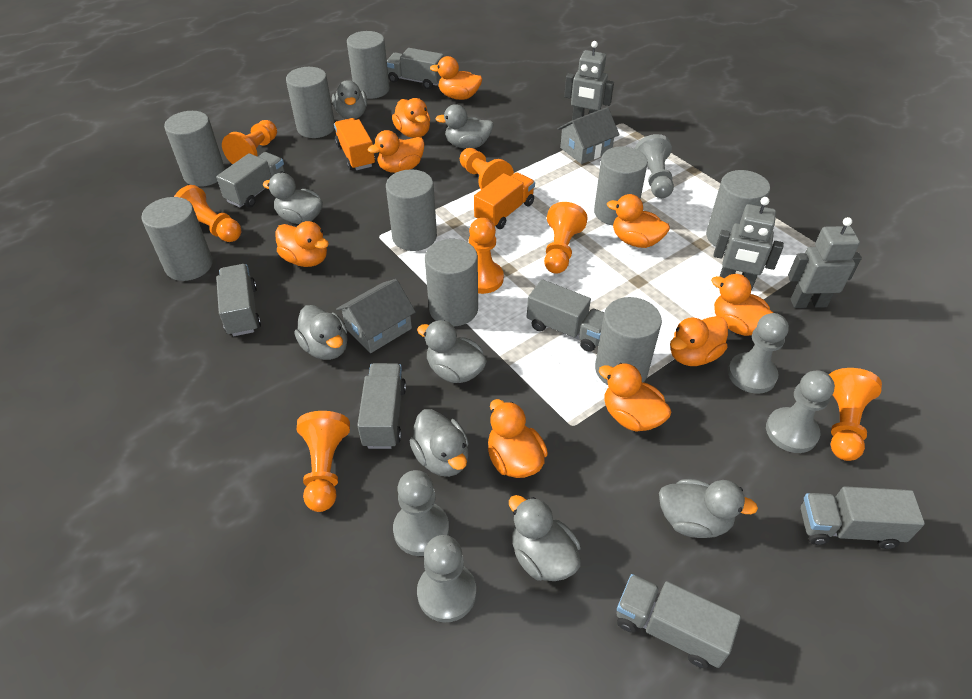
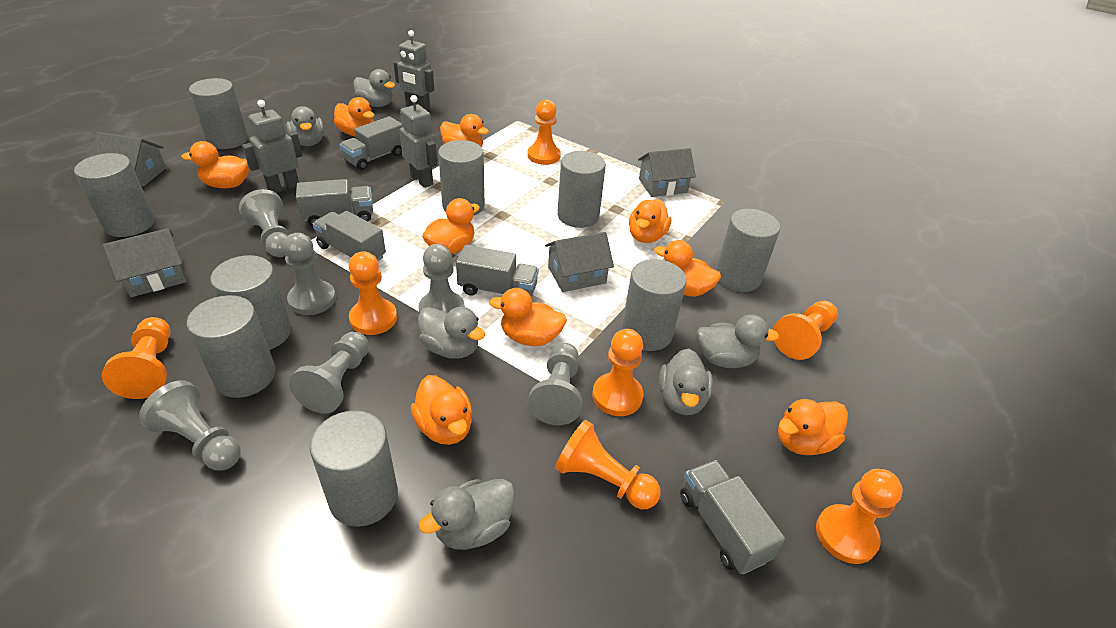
grey duck: 8 -> 6
grey house: 2 -> 4
grey pawn: 5 -> 6
grey truck: 7 -> 5
orange truck: 2 -> 0

